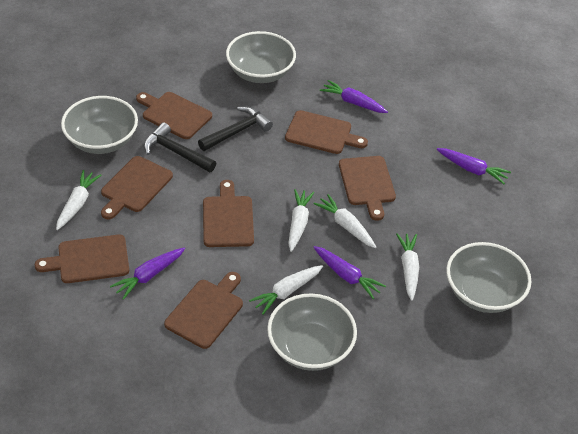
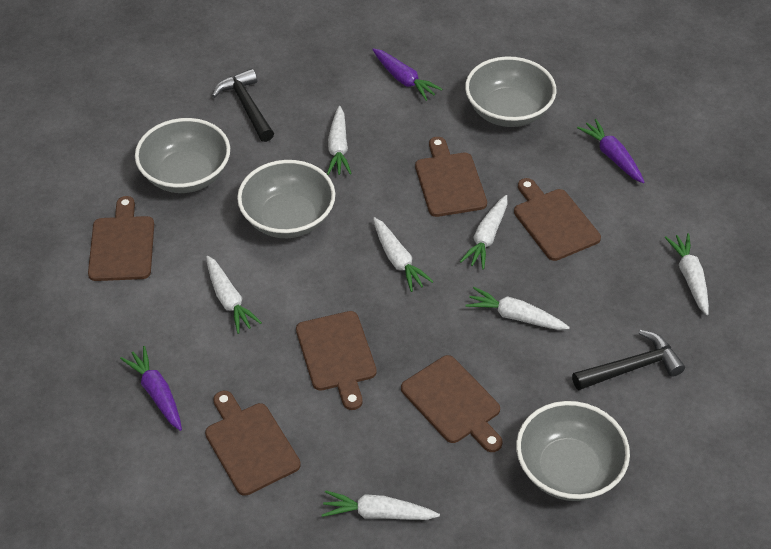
brown cutting board: 7 -> 6
purple carrot: 4 -> 3
white carrot: 5 -> 7

